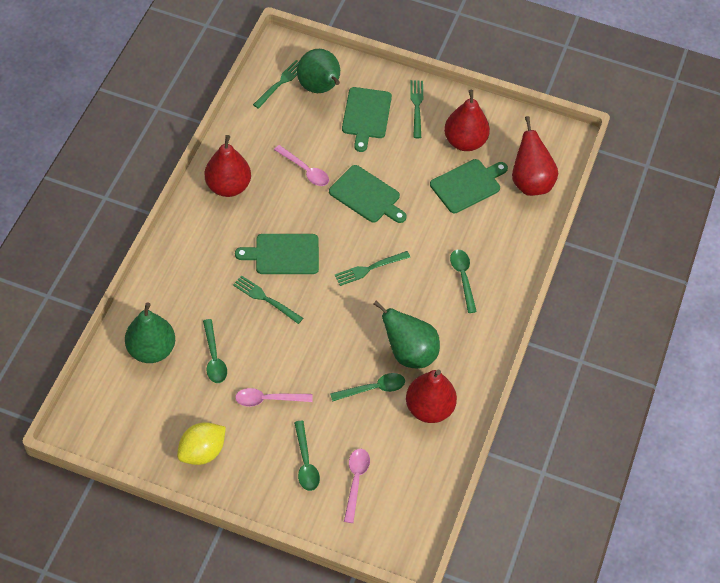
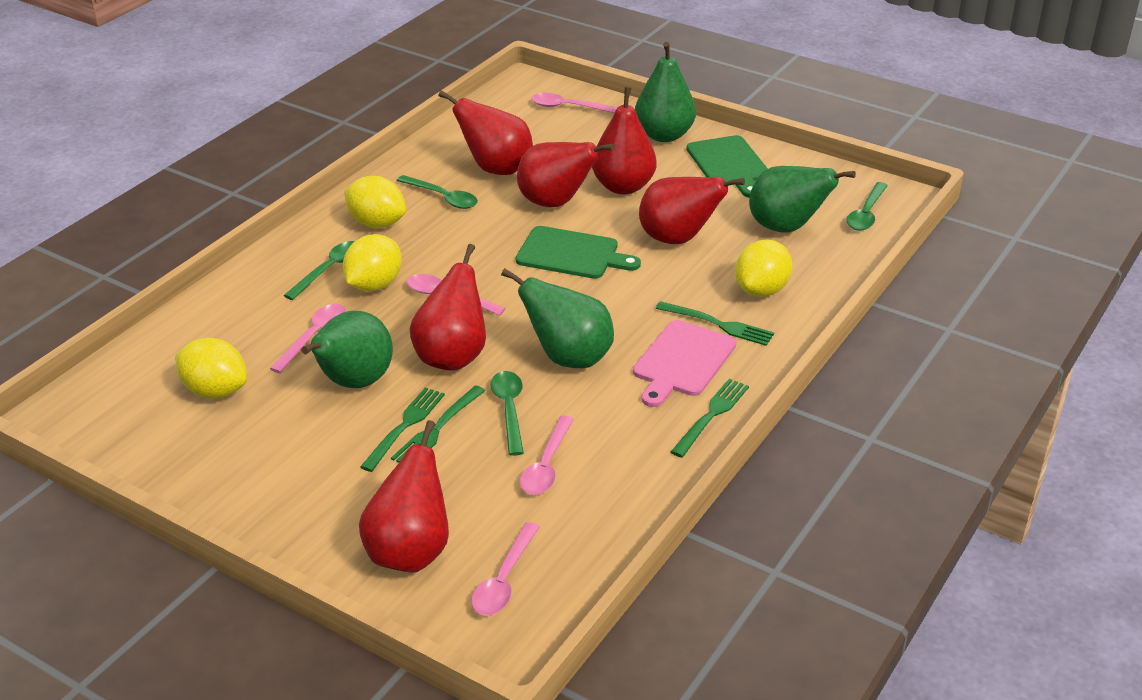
green cutting board: 4 -> 2
green pear: 3 -> 4
pink cutting board: 0 -> 1
pink spoon: 3 -> 5
red pear: 4 -> 6
yellow lemon: 1 -> 4

